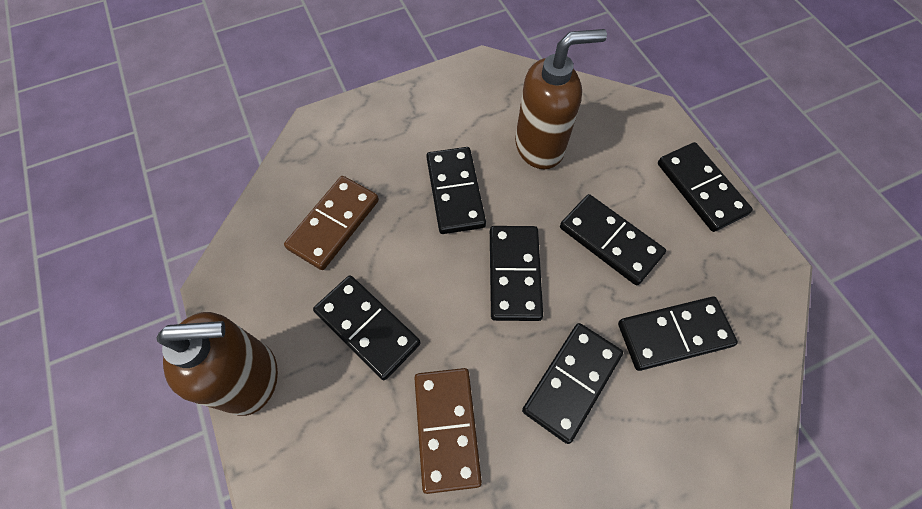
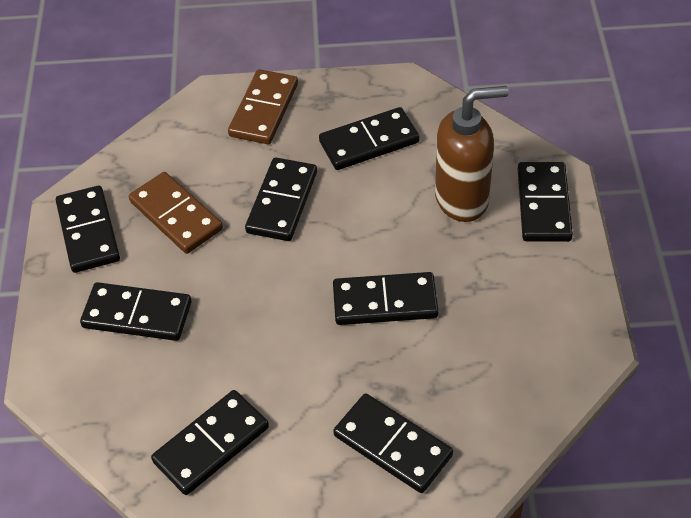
black domino: 7 -> 8
brown soap dispenser: 2 -> 1

